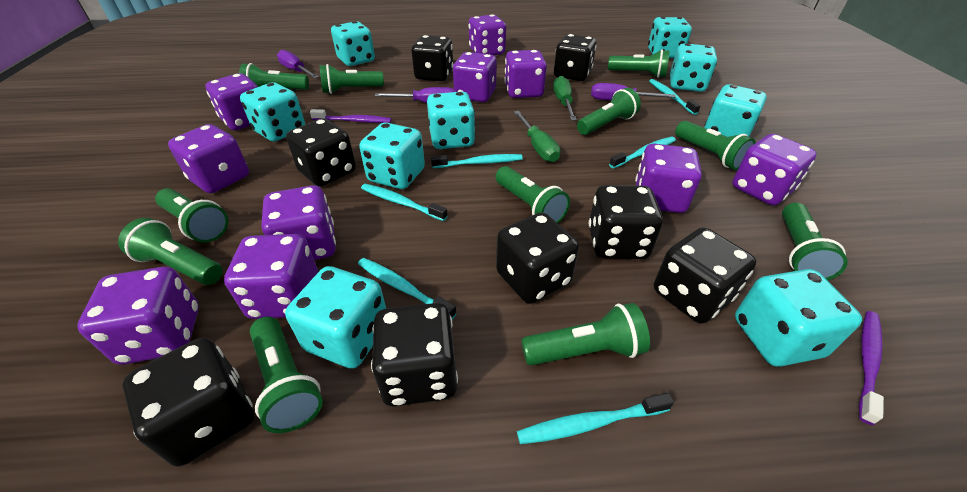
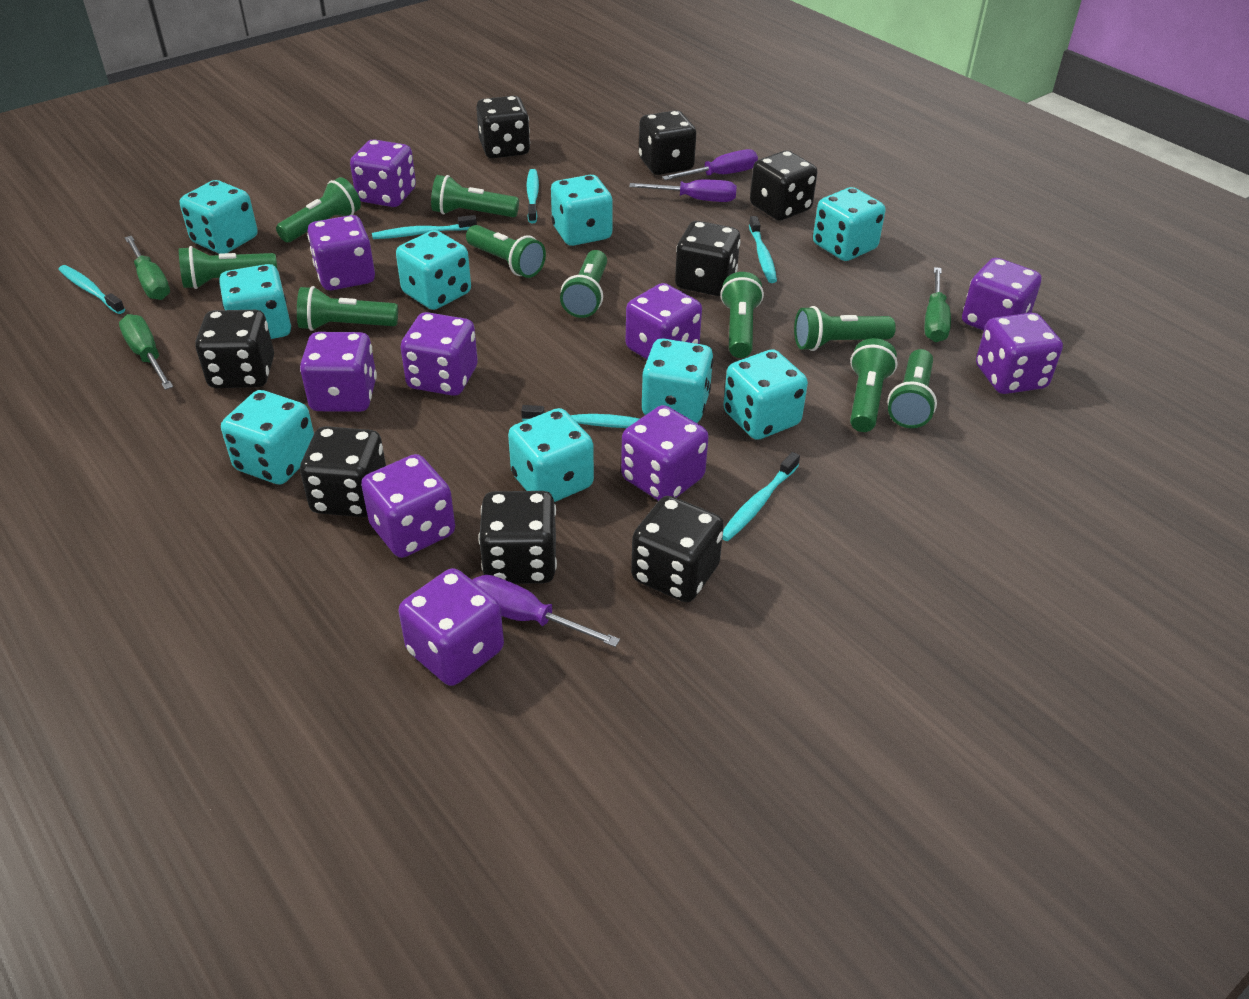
green flashlight: 11 -> 10
green screwdriver: 2 -> 3
purple toothbrush: 2 -> 0

